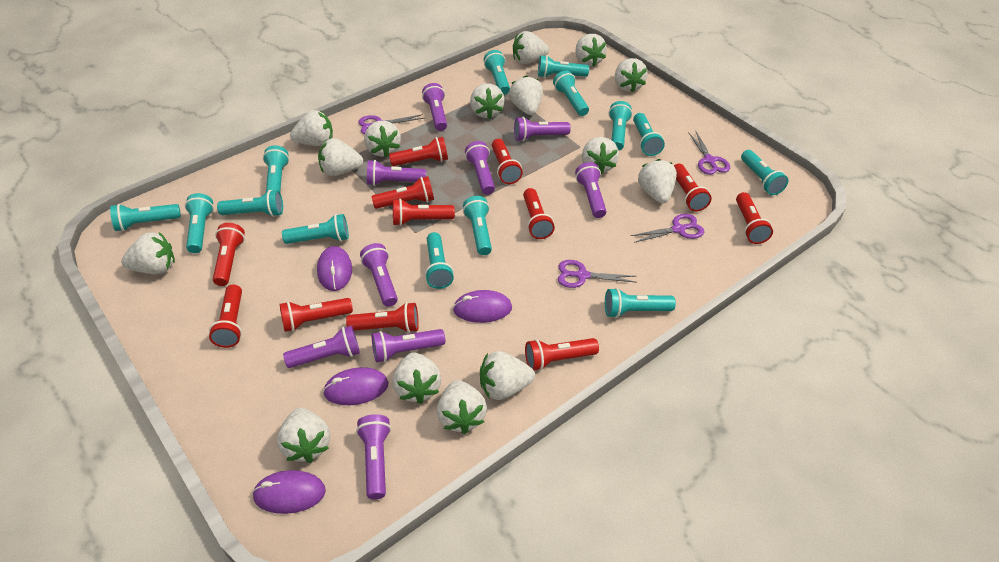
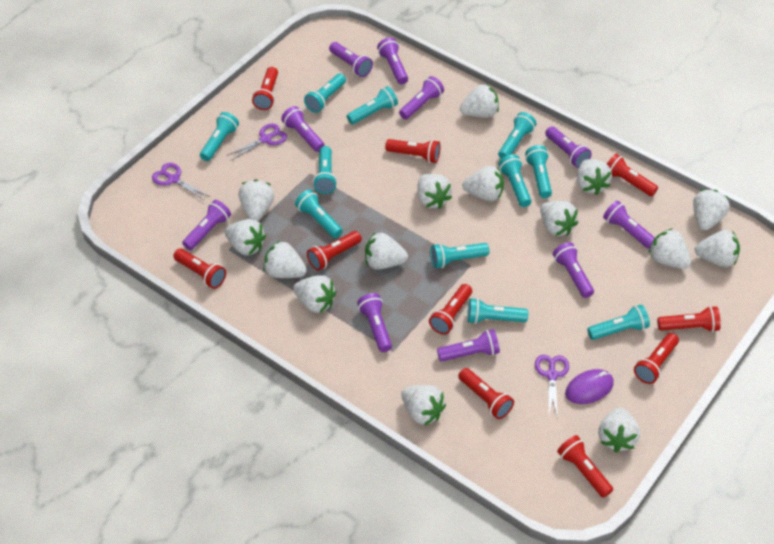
purple flashlight: 9 -> 10
purple mouse: 4 -> 1
purple scissors: 4 -> 3
red flashlight: 12 -> 10
turquoise flashlight: 14 -> 11

